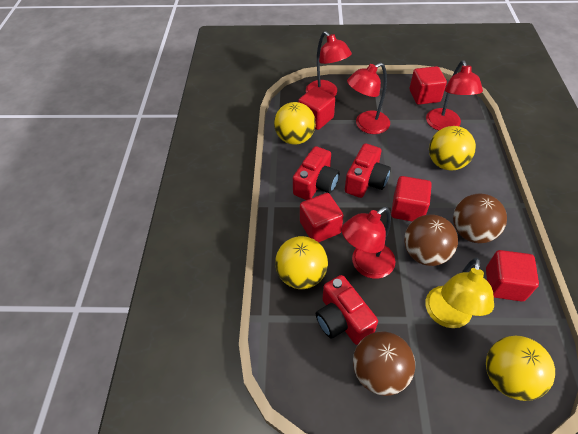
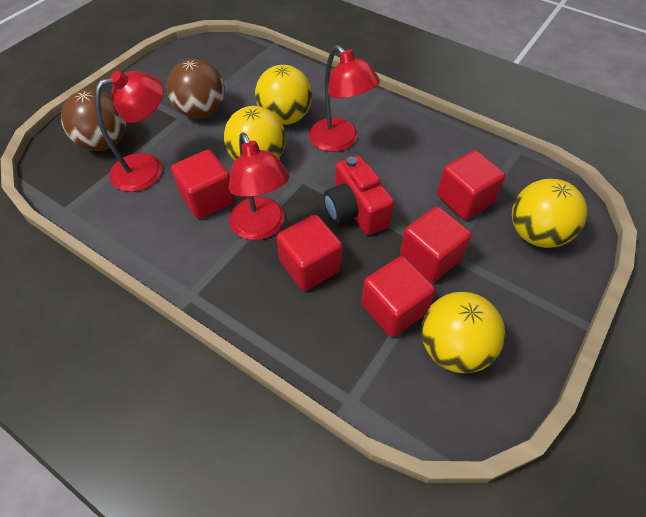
brown ball: 3 -> 2
red camera: 3 -> 1
red lamp: 4 -> 3
yellow lamp: 1 -> 0

